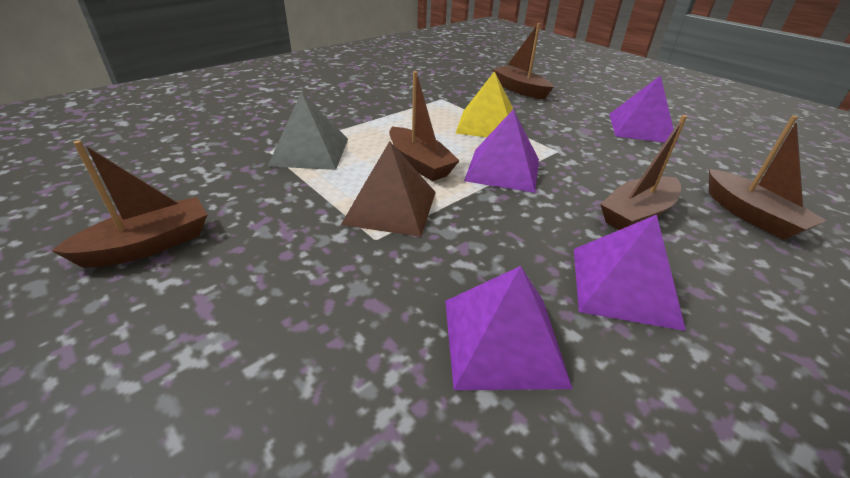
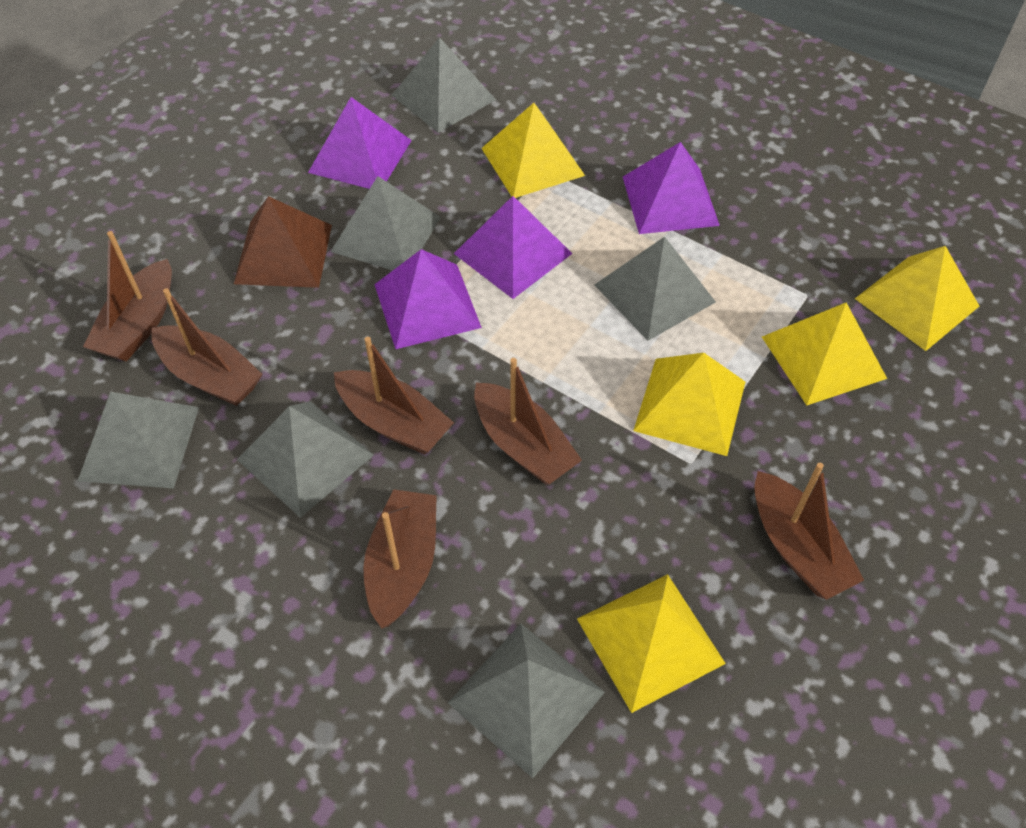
brown boat: 5 -> 6
grey pyramid: 1 -> 6
yellow pyramid: 1 -> 5

